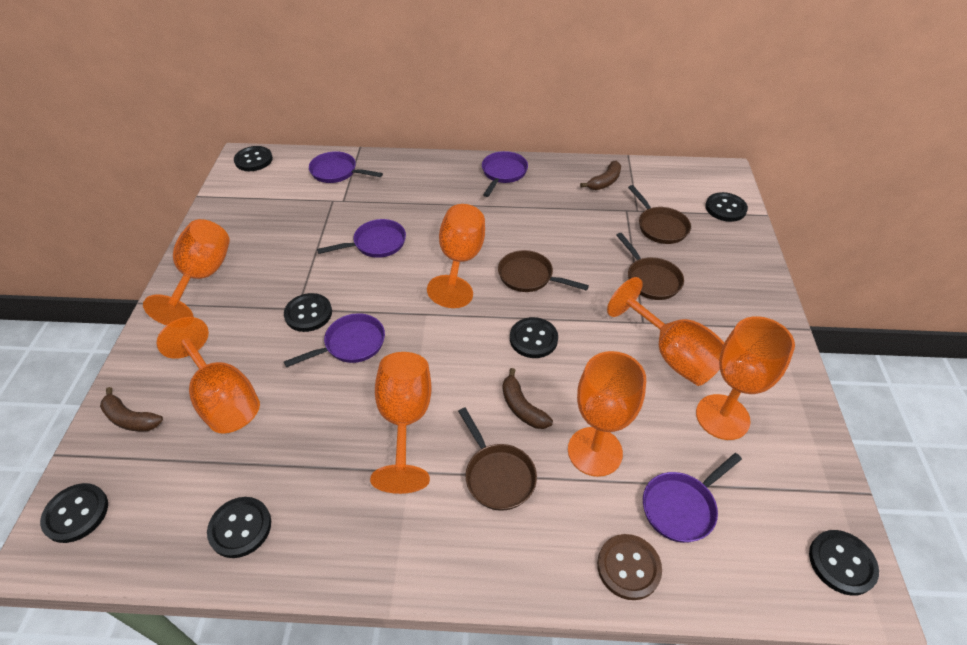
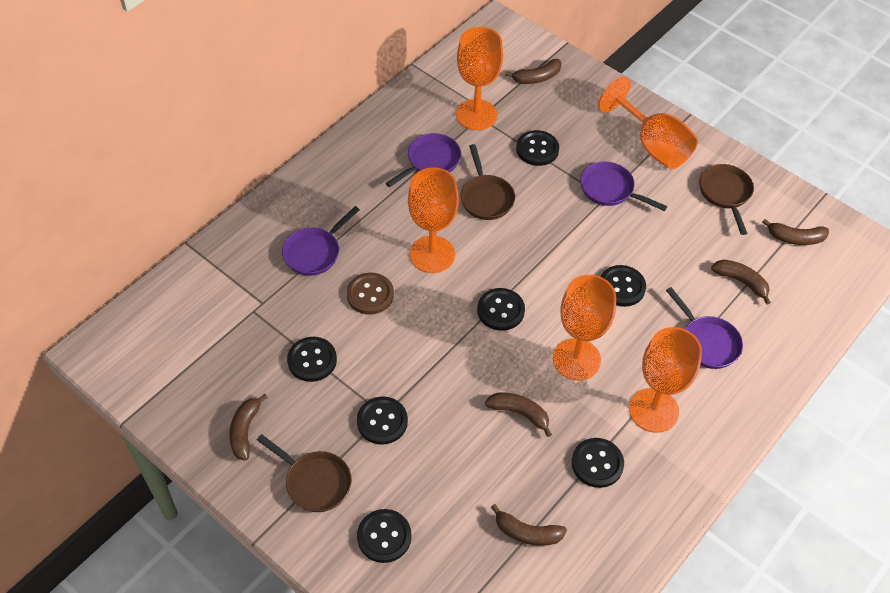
brown banana: 3 -> 6
brown pan: 4 -> 3
orange goblet: 7 -> 5
purple pan: 5 -> 4

